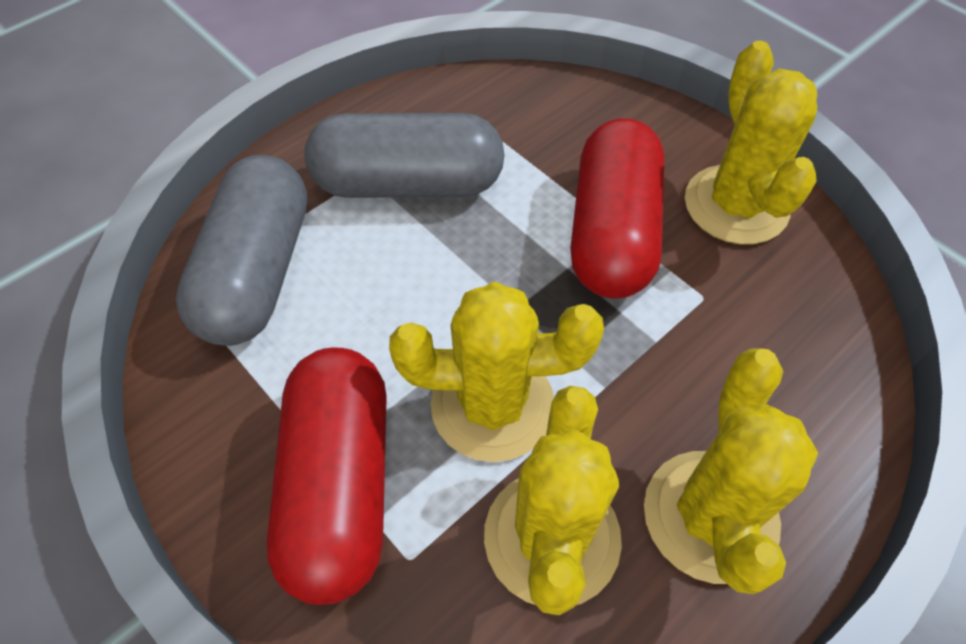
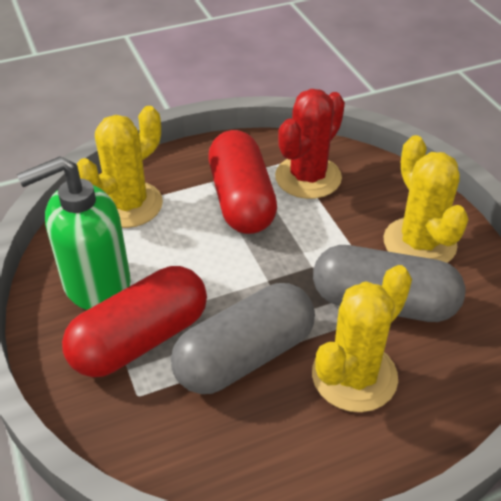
green soap dispenser: 0 -> 1
red cactus: 0 -> 1
yellow cactus: 4 -> 3

